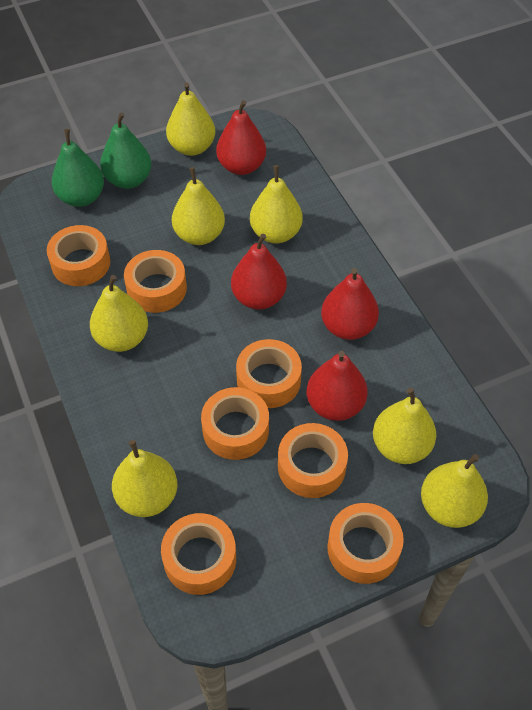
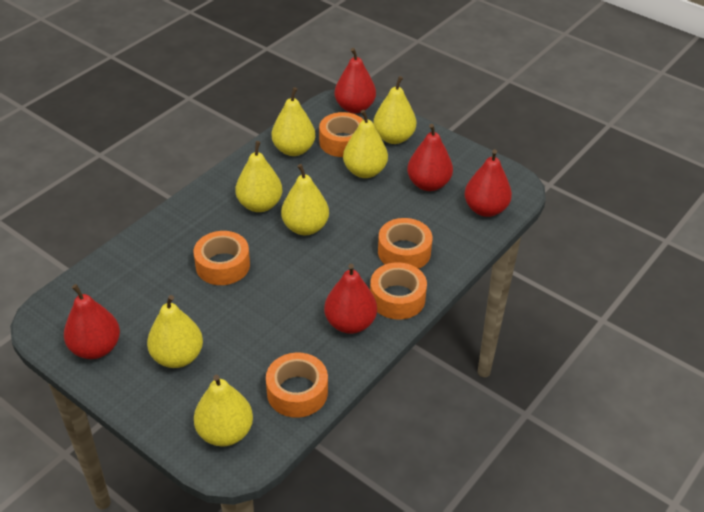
green pear: 2 -> 0
orange tape: 7 -> 5
red pear: 4 -> 5

